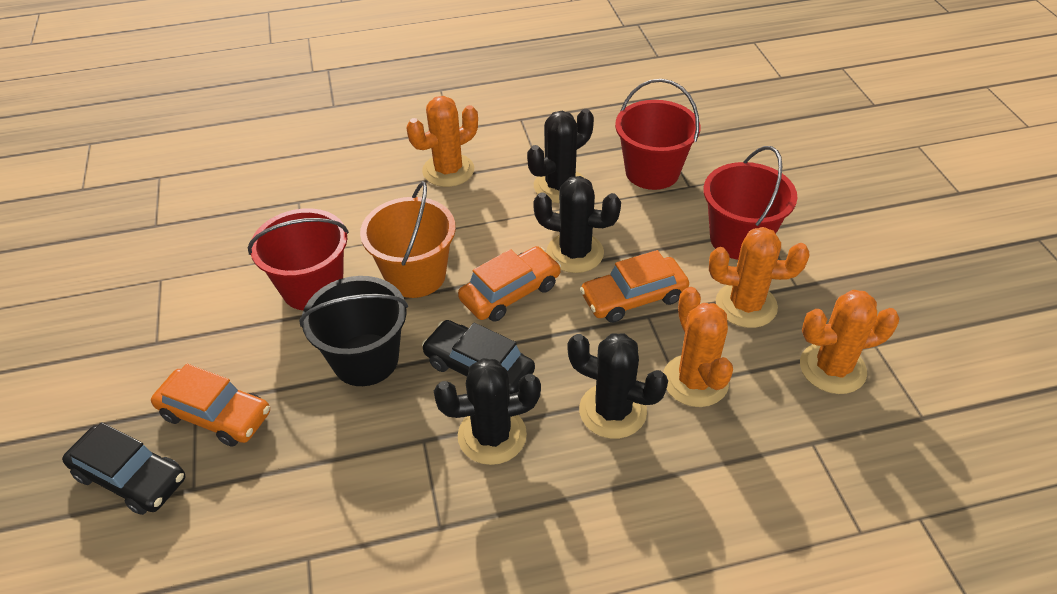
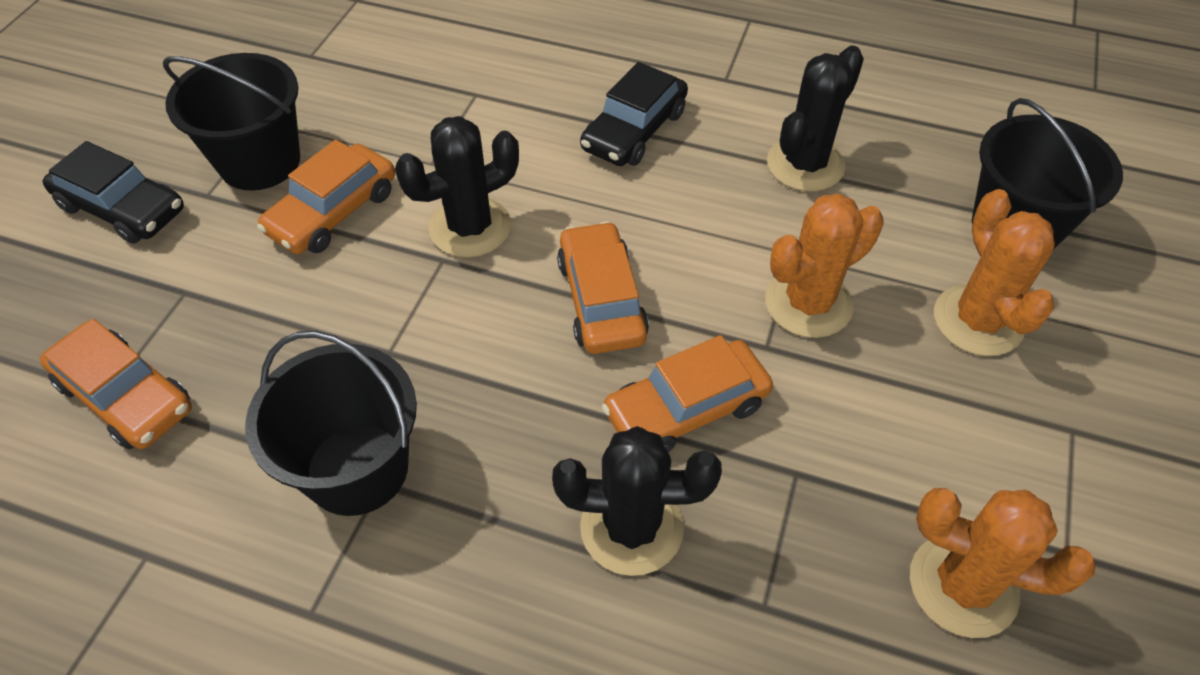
black bucket: 1 -> 3
black cactus: 4 -> 3
orange bucket: 1 -> 0
orange cactus: 4 -> 3
orange car: 3 -> 4
red bucket: 3 -> 0

